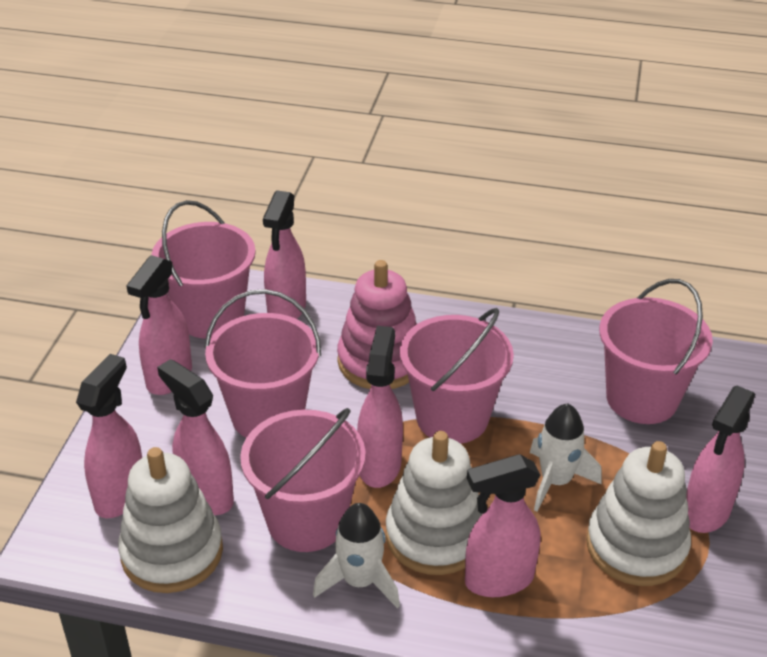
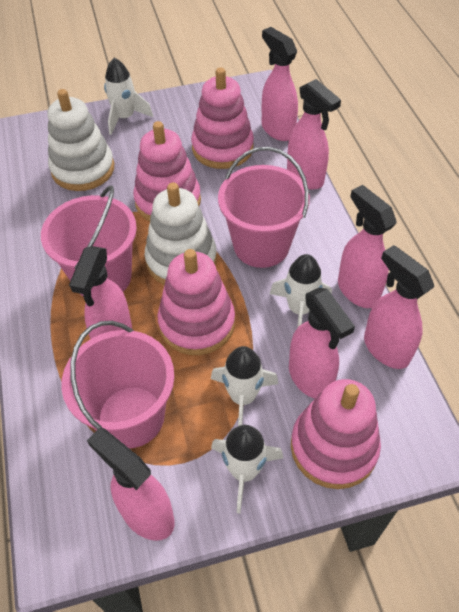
pink bucket: 5 -> 3
pink stacking toy: 1 -> 4
white rocket: 2 -> 4
white stacking toy: 3 -> 2

